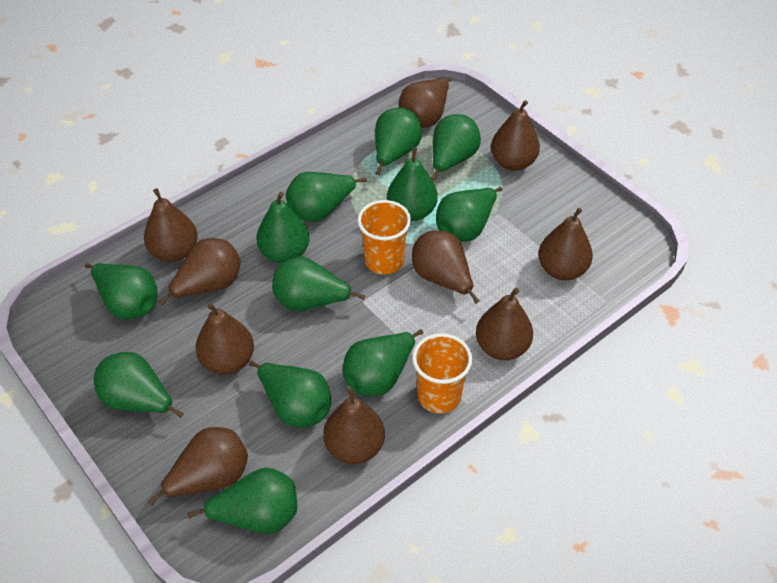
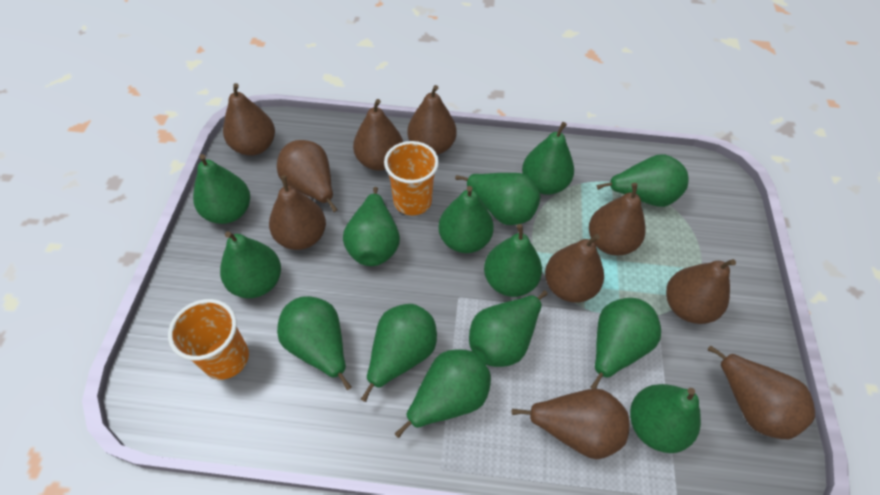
green pear: 12 -> 14

